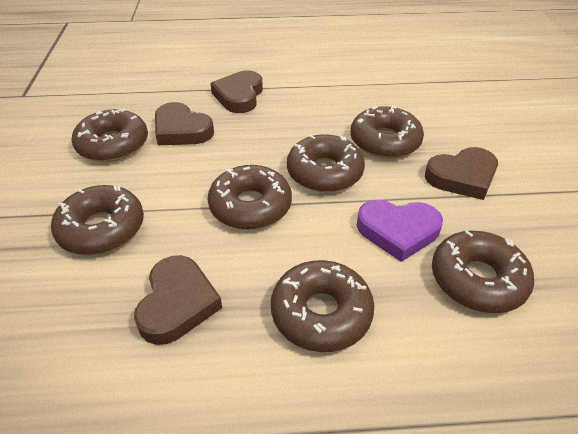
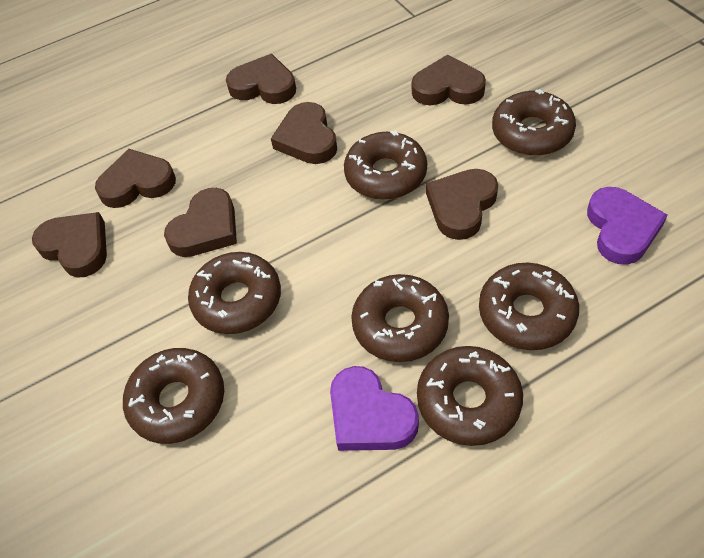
brown heart: 4 -> 7
purple heart: 1 -> 2

